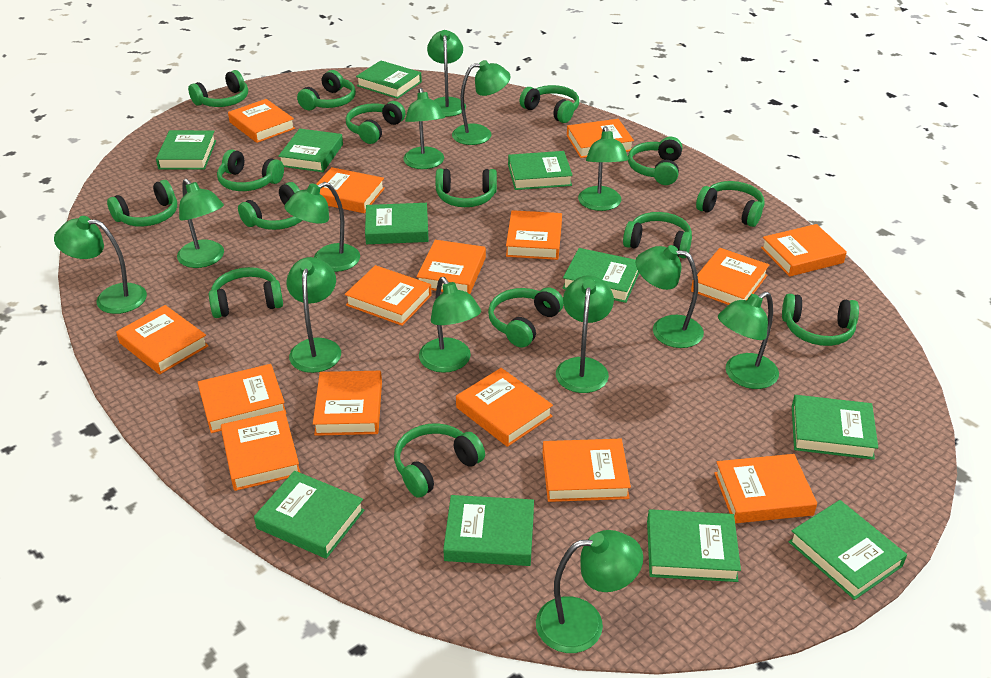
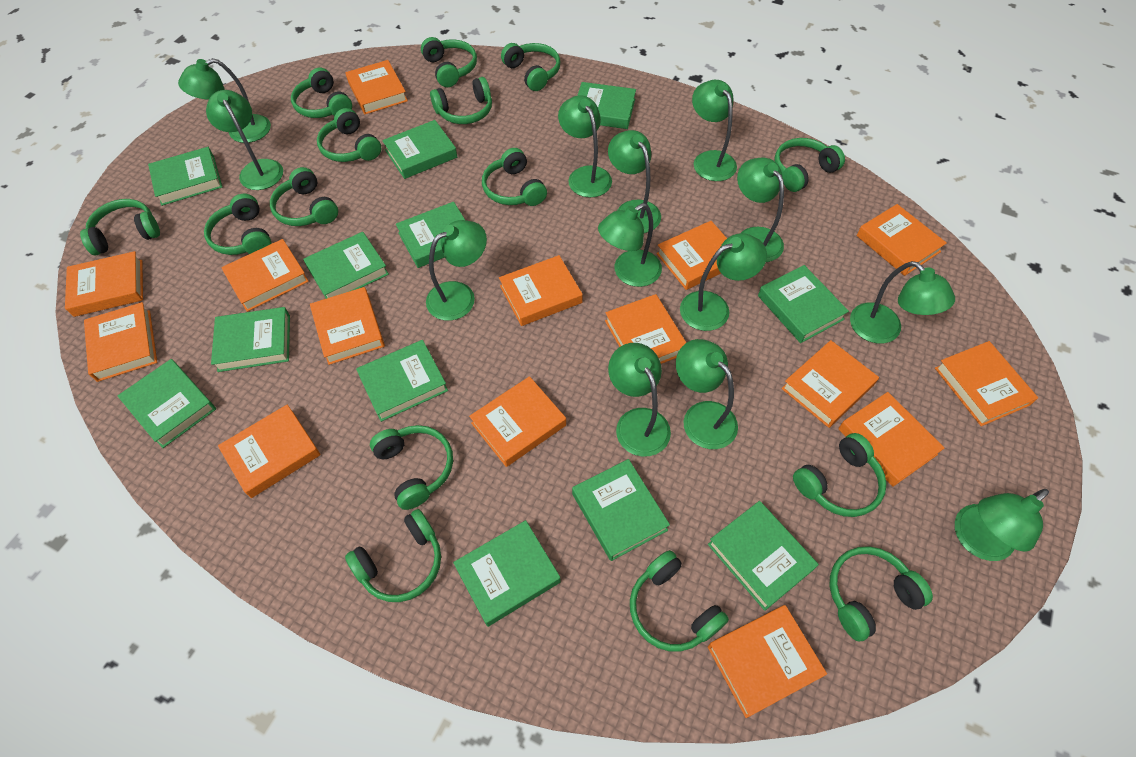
green book: 11 -> 12

